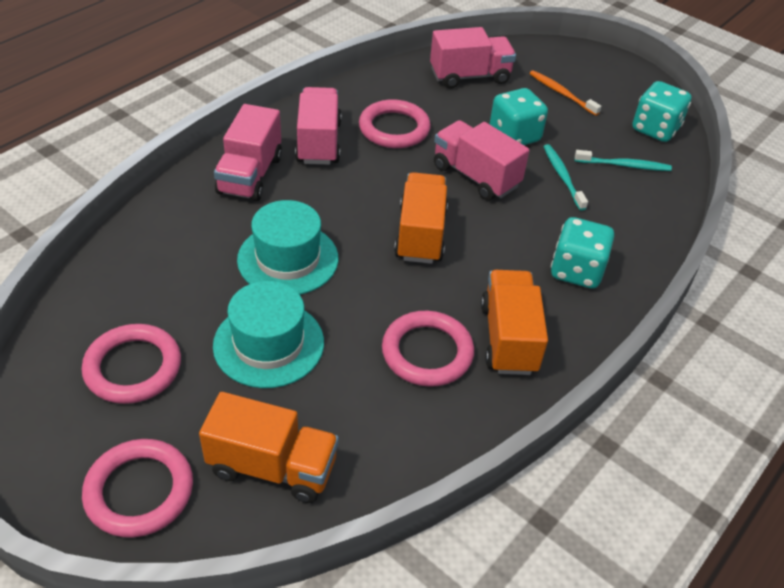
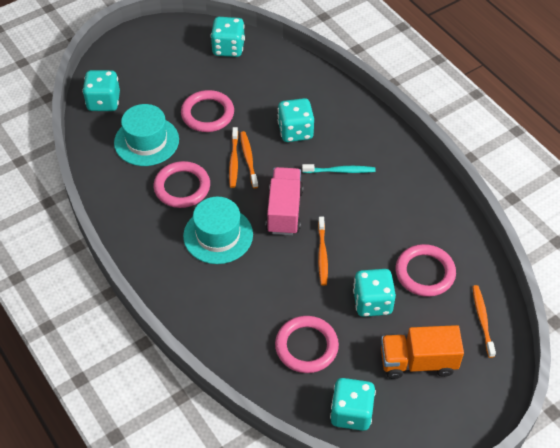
orange toothbrush: 1 -> 4
orange truck: 3 -> 1
pink truck: 4 -> 1
turquoise dice: 3 -> 5
turquoise toothbrush: 2 -> 1

